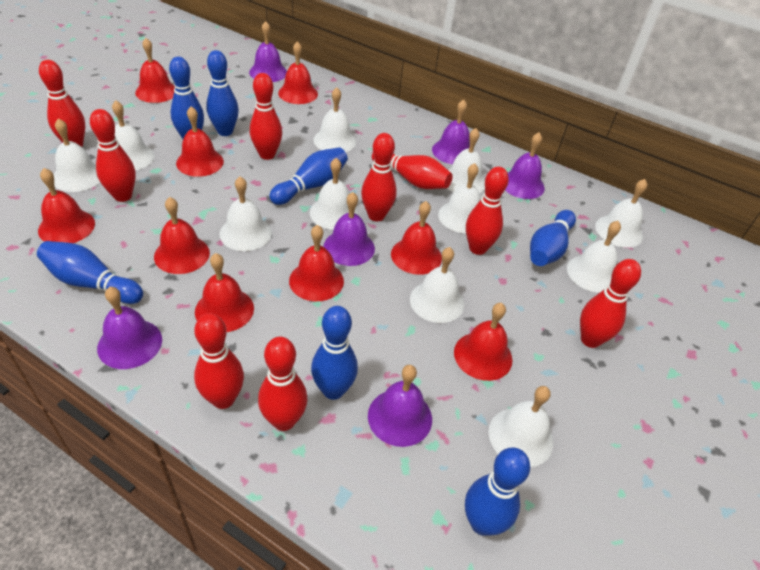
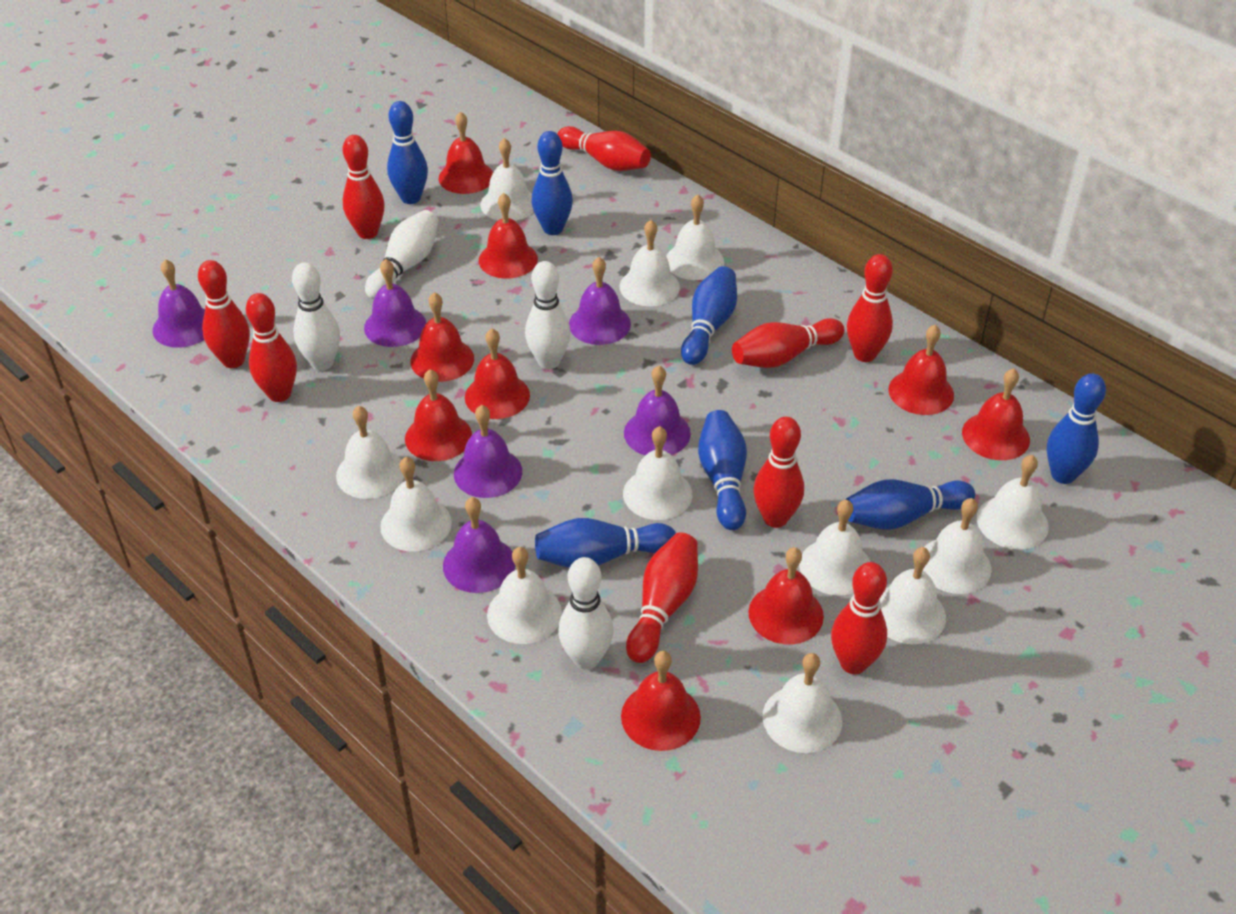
white bell: 11 -> 12
white bowling pin: 0 -> 4

